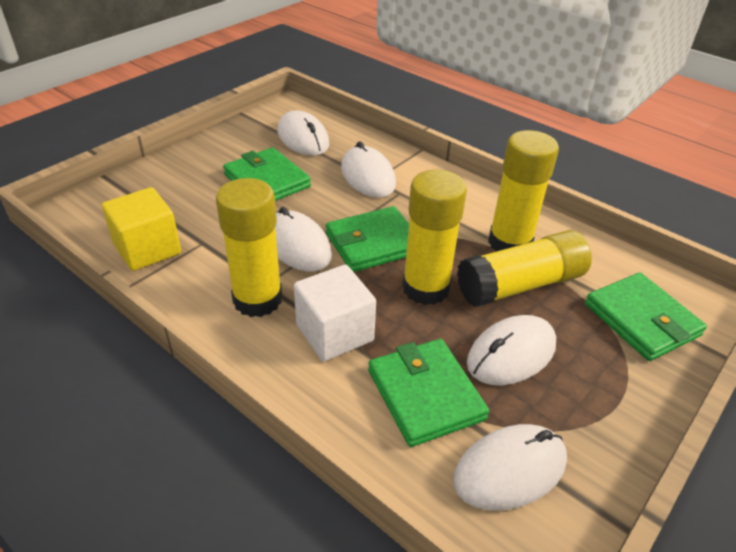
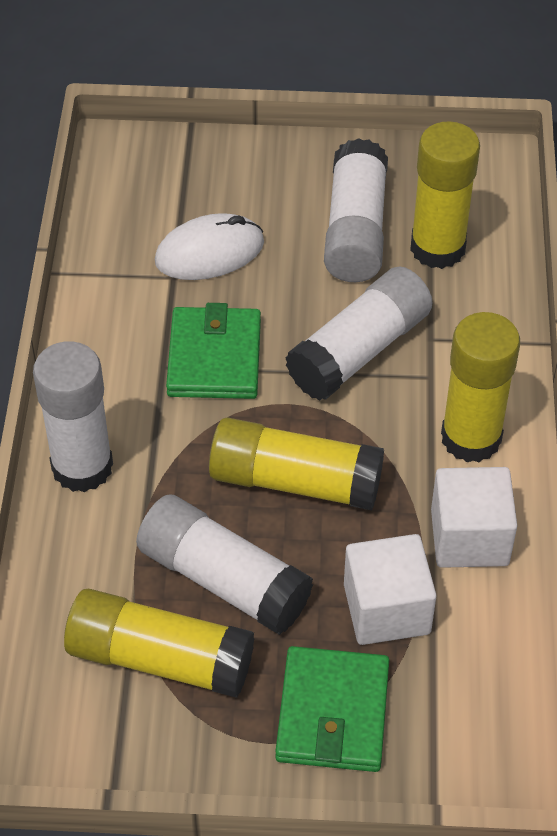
green wallet: 4 -> 2
white cube: 1 -> 2
white glue stick: 0 -> 4
white mouse: 5 -> 1
yellow cube: 1 -> 0

